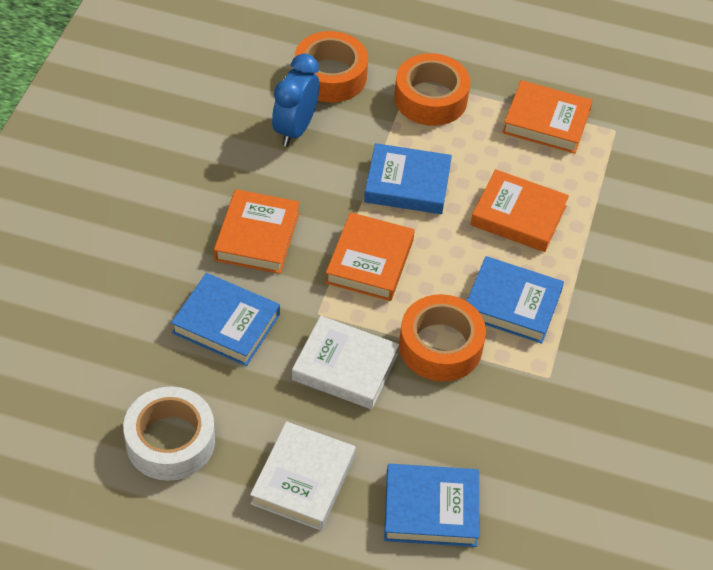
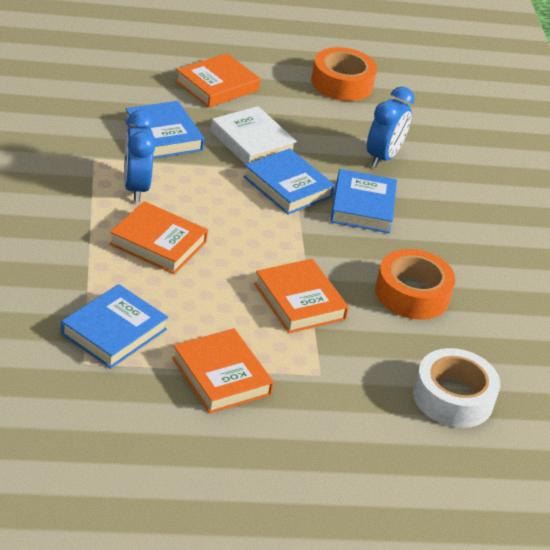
blue clock: 1 -> 2
orange tape: 3 -> 2
white book: 2 -> 1

